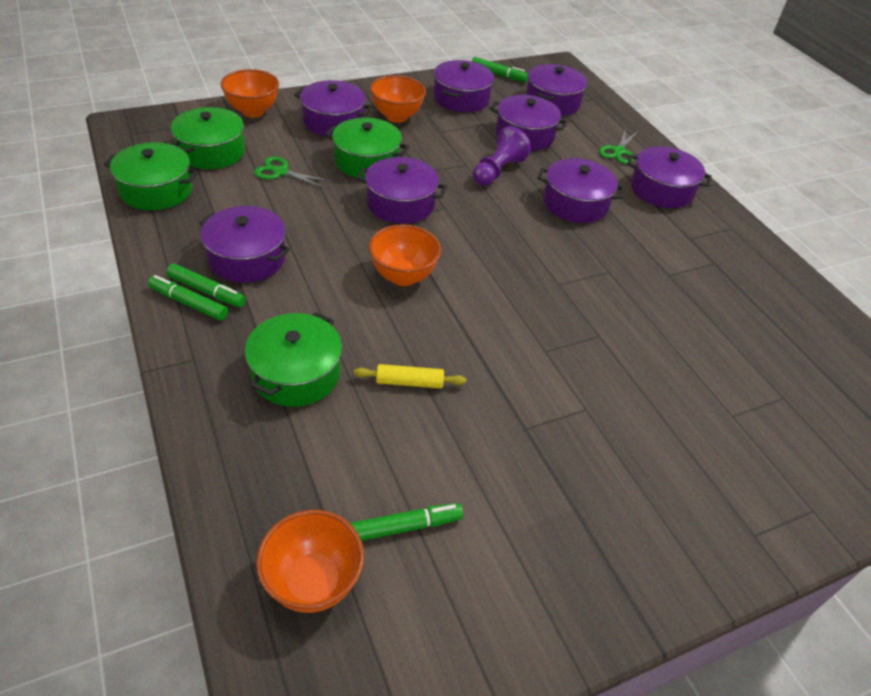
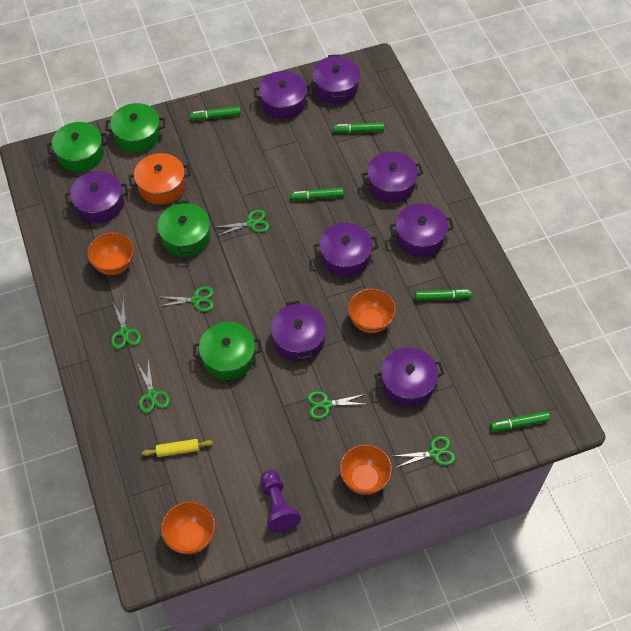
green marker: 4 -> 5
green scissors: 2 -> 6
orange pot: 0 -> 1

